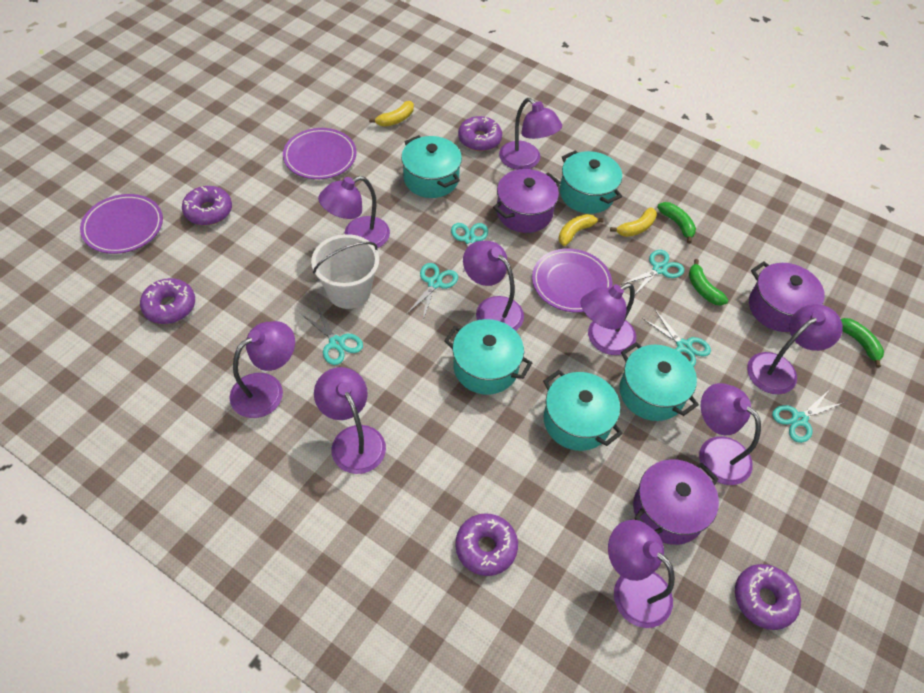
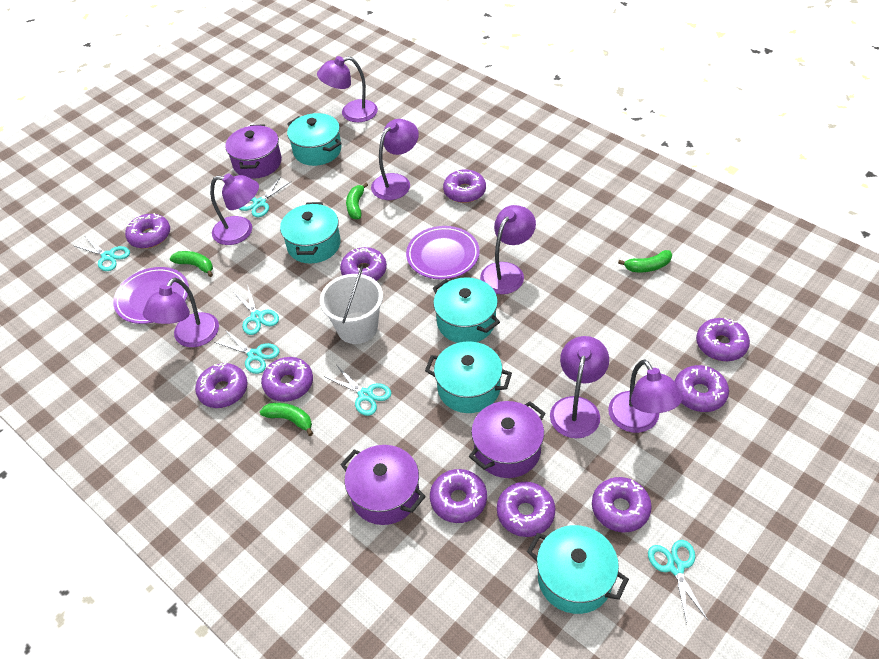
green banana: 3 -> 4
purple donut: 5 -> 10
purple lamp: 9 -> 7
purple plate: 3 -> 2
yellow banana: 3 -> 0

